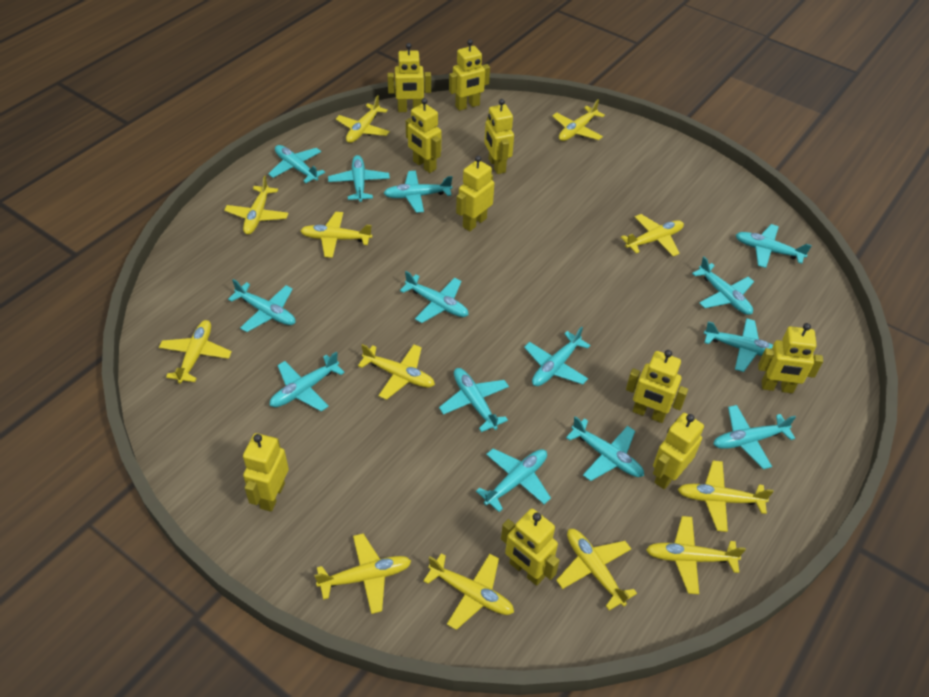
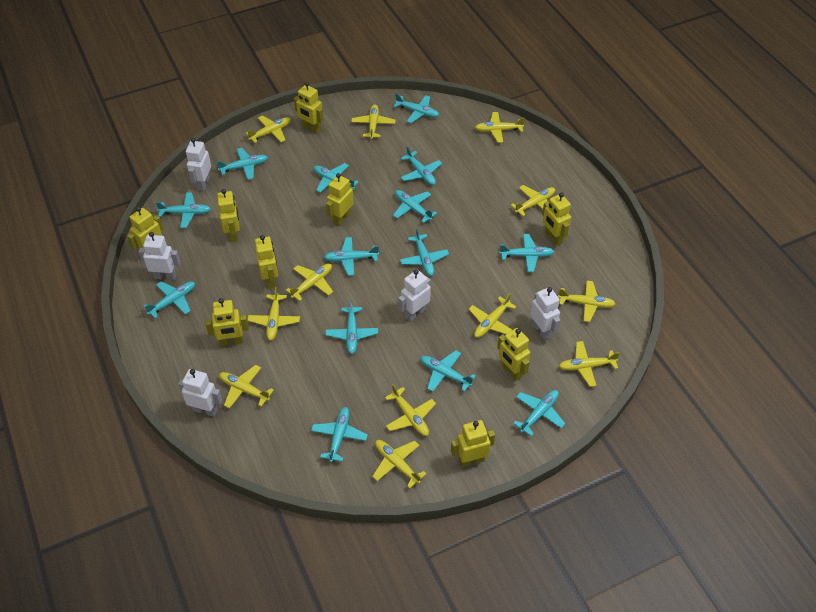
white robot: 0 -> 5
yellow robot: 10 -> 9

